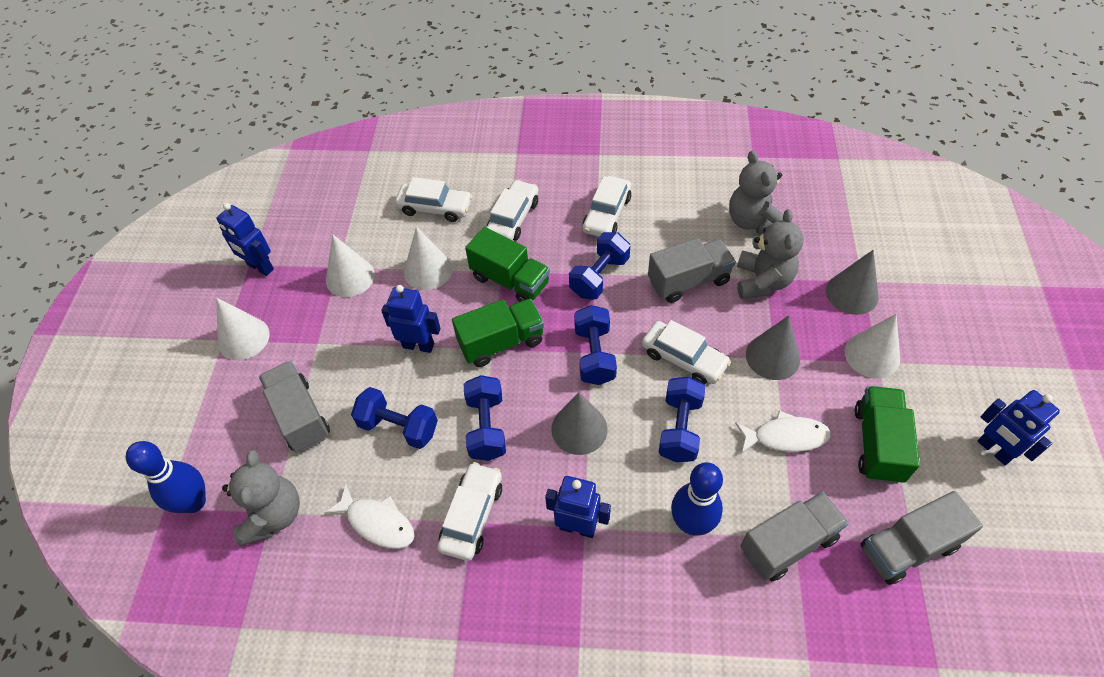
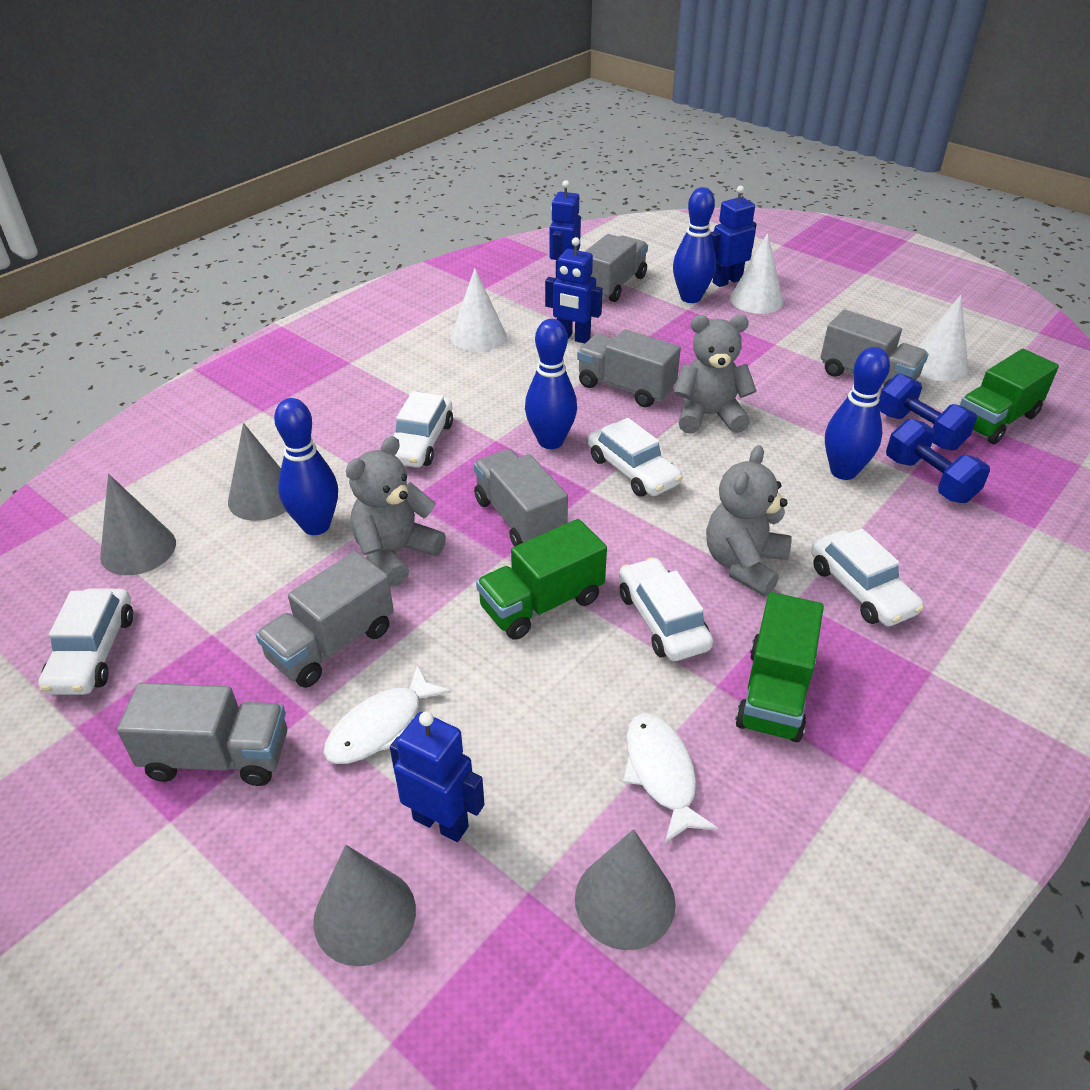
blue bowling pin: 2 -> 4
blue dumbbell: 5 -> 2
grey cone: 3 -> 4
grey truck: 4 -> 6
white cone: 4 -> 3

